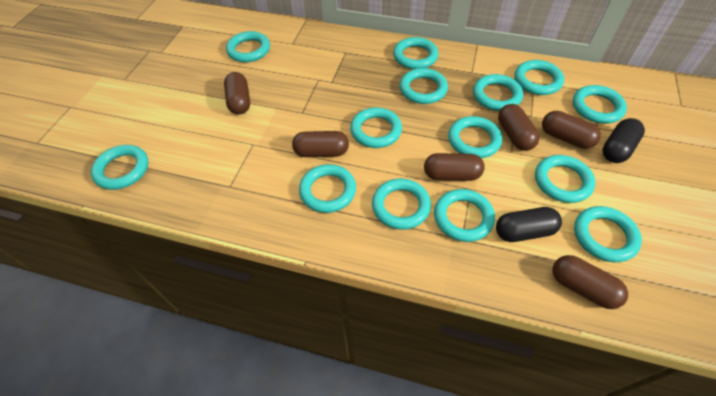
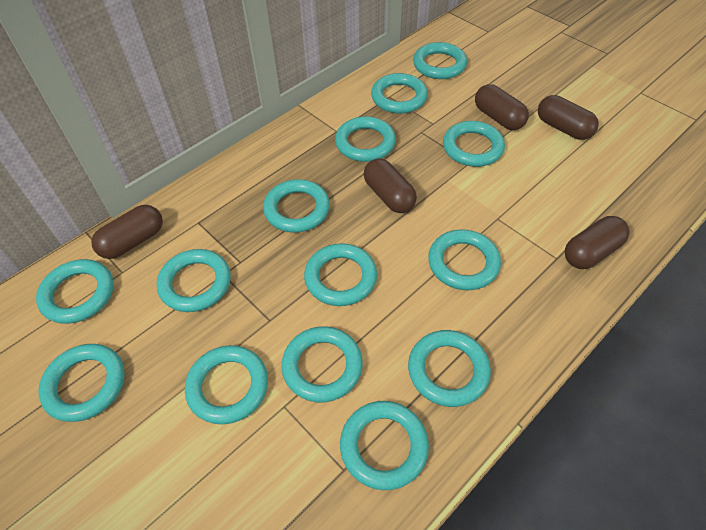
black capsule: 2 -> 0
brown capsule: 6 -> 5

